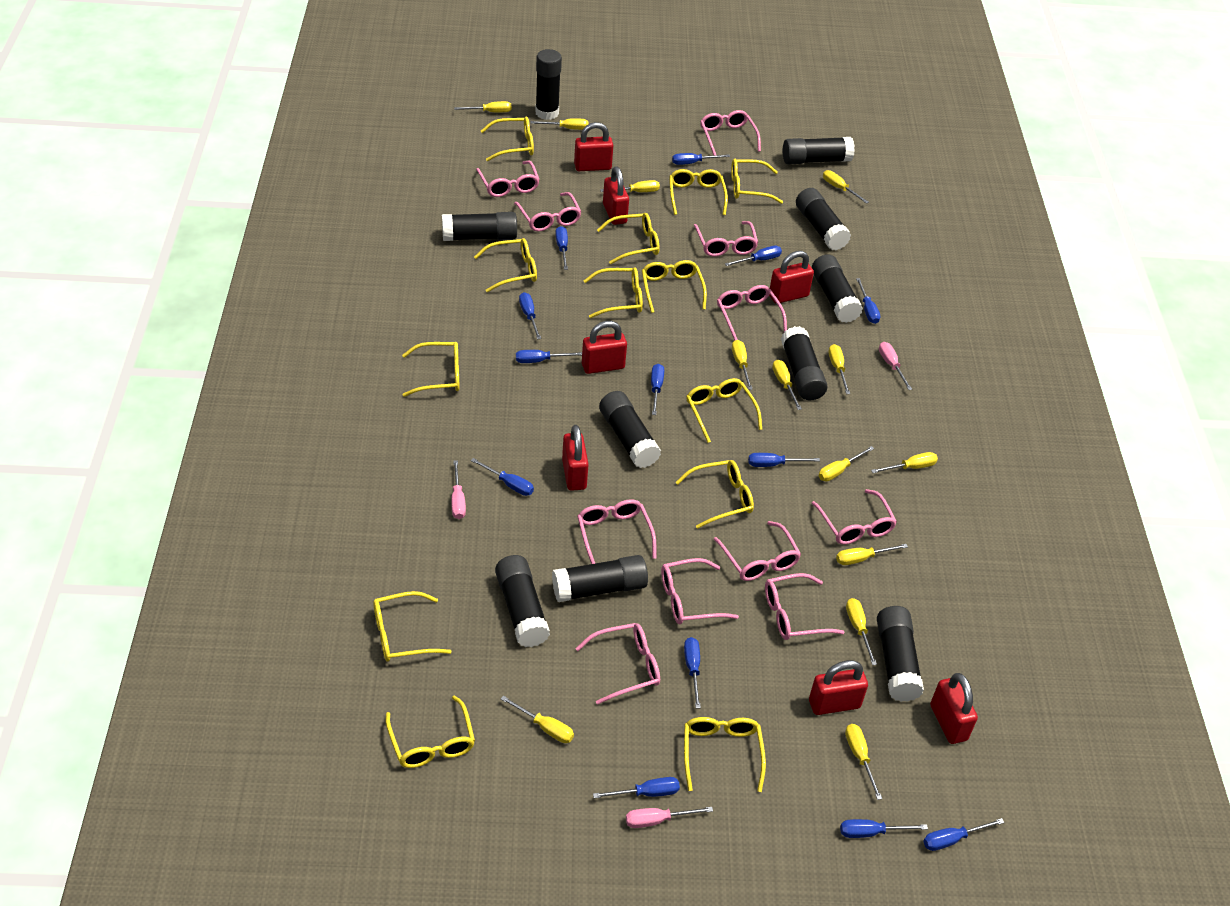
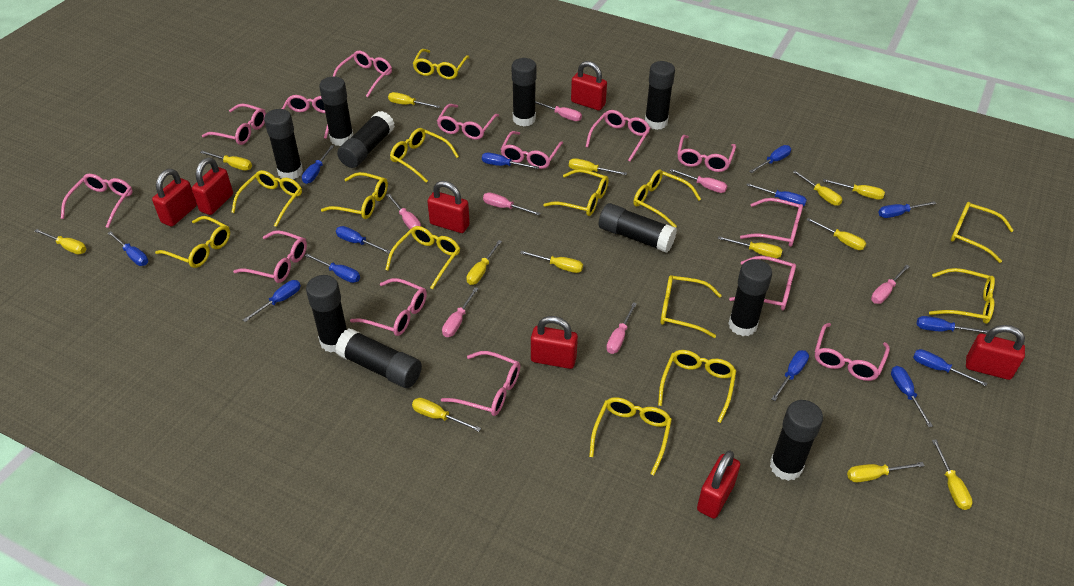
pink glasses: 11 -> 14
pink screwdriver: 3 -> 7

